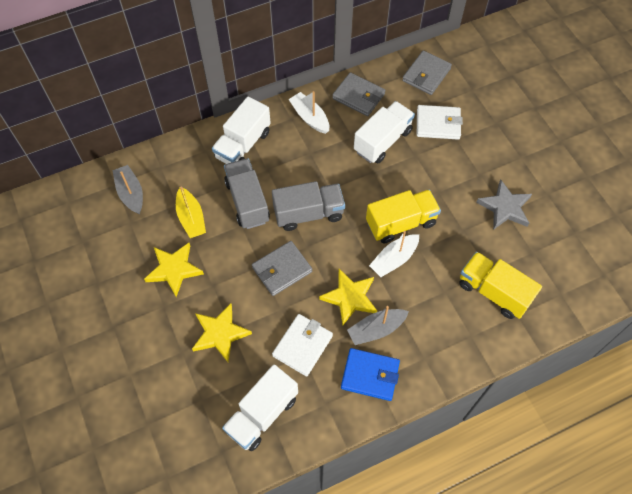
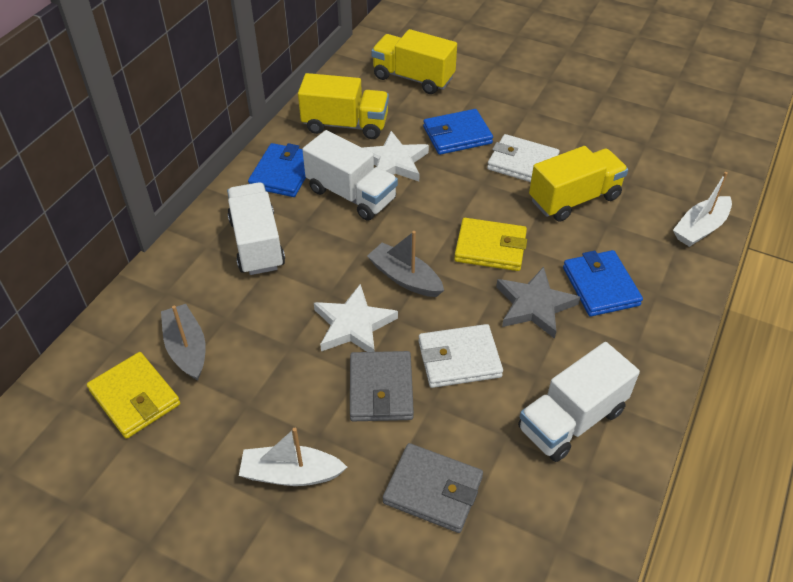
blue wallet: 1 -> 3
grey truck: 2 -> 0
grey wallet: 3 -> 2
white star: 0 -> 2
yellow boat: 1 -> 0
yellow star: 3 -> 0
yellow truck: 2 -> 3
yellow wallet: 0 -> 2

